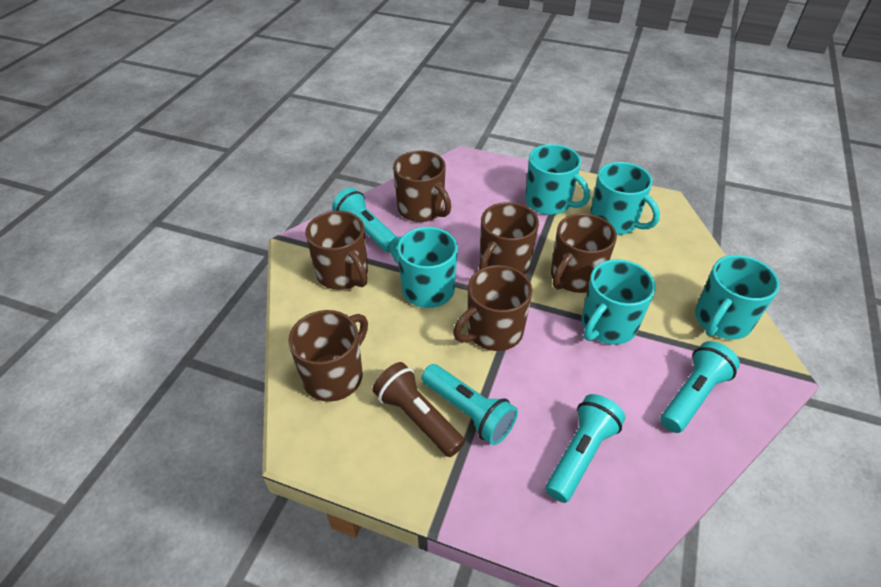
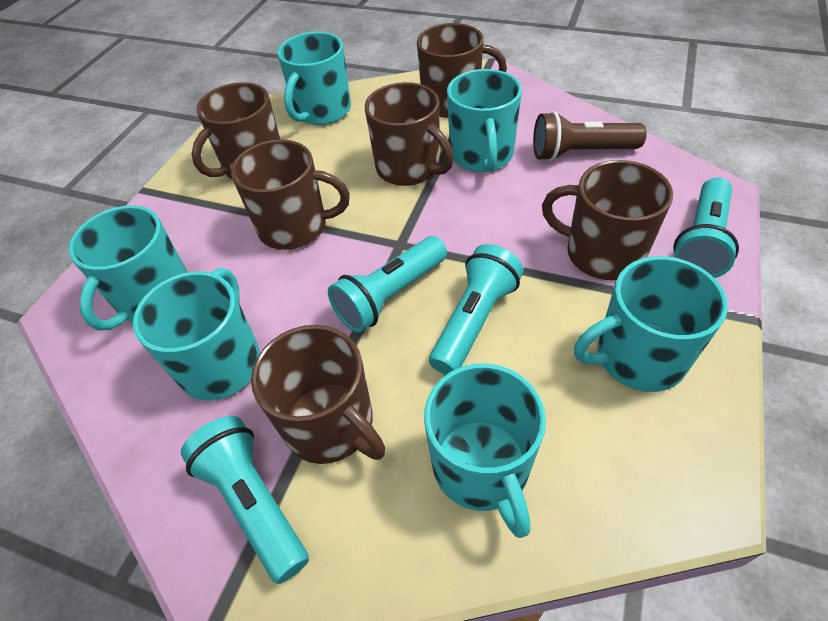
turquoise mug: 5 -> 6

